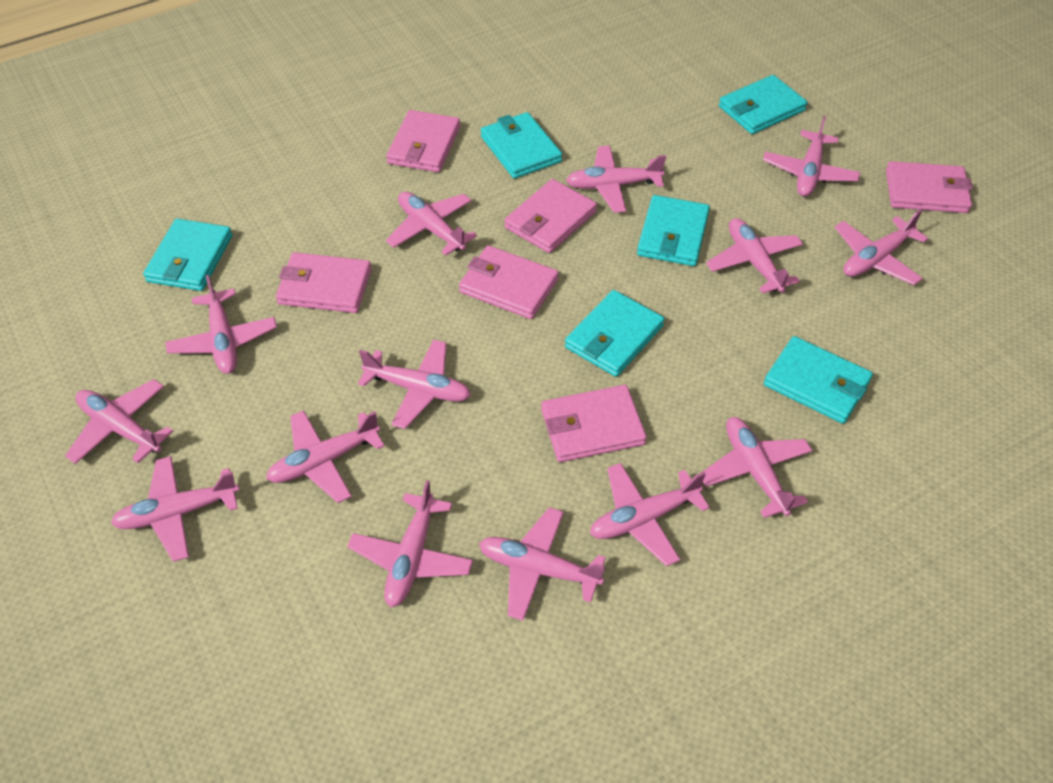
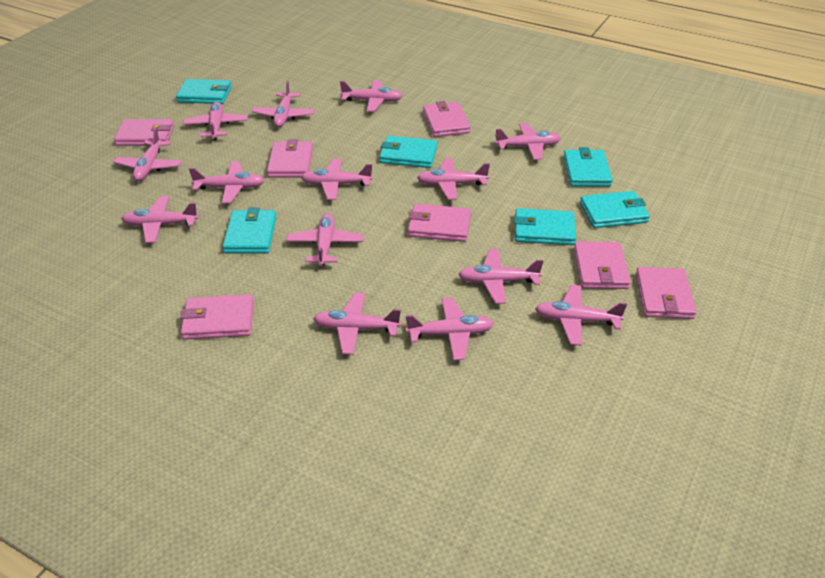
pink wallet: 6 -> 7

